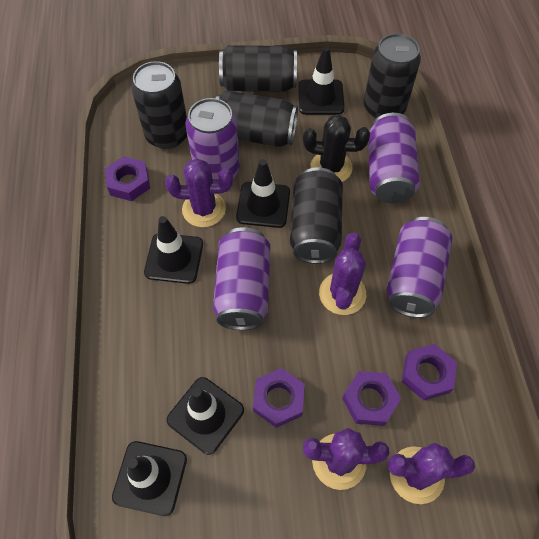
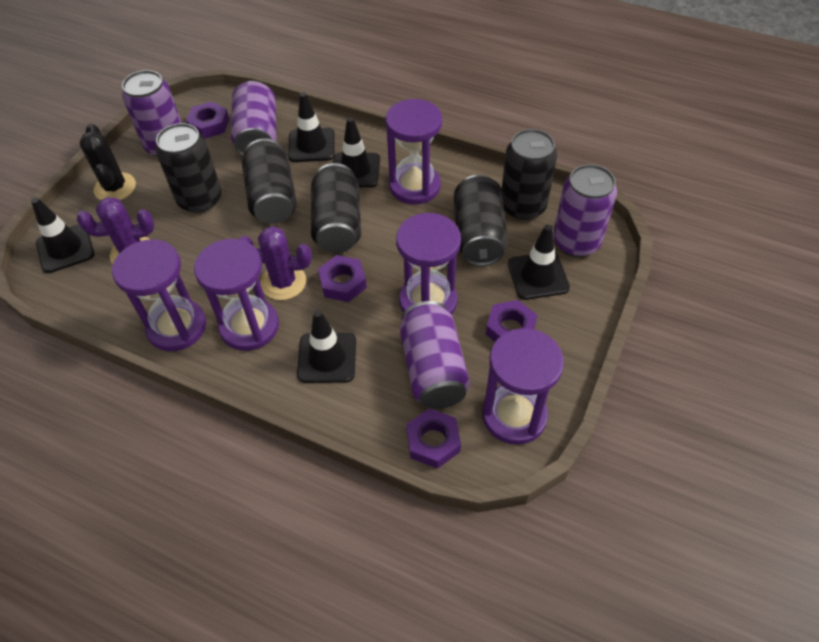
purple cactus: 4 -> 2
purple hourglass: 0 -> 5

